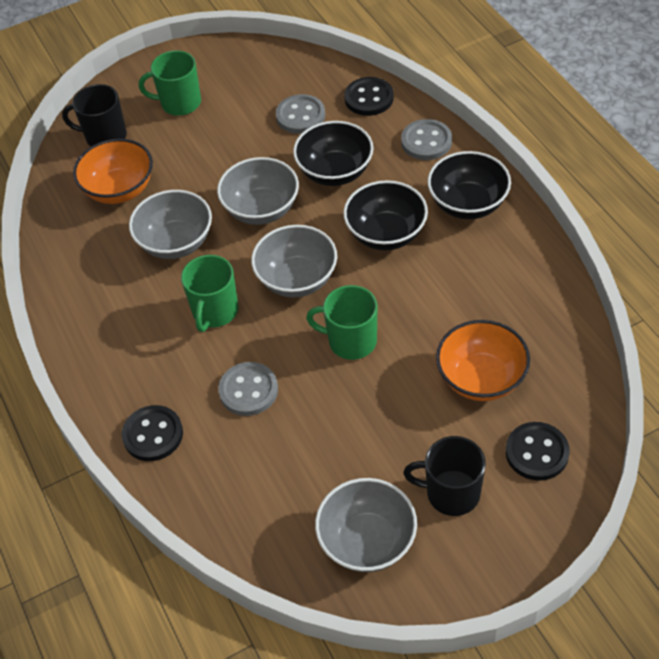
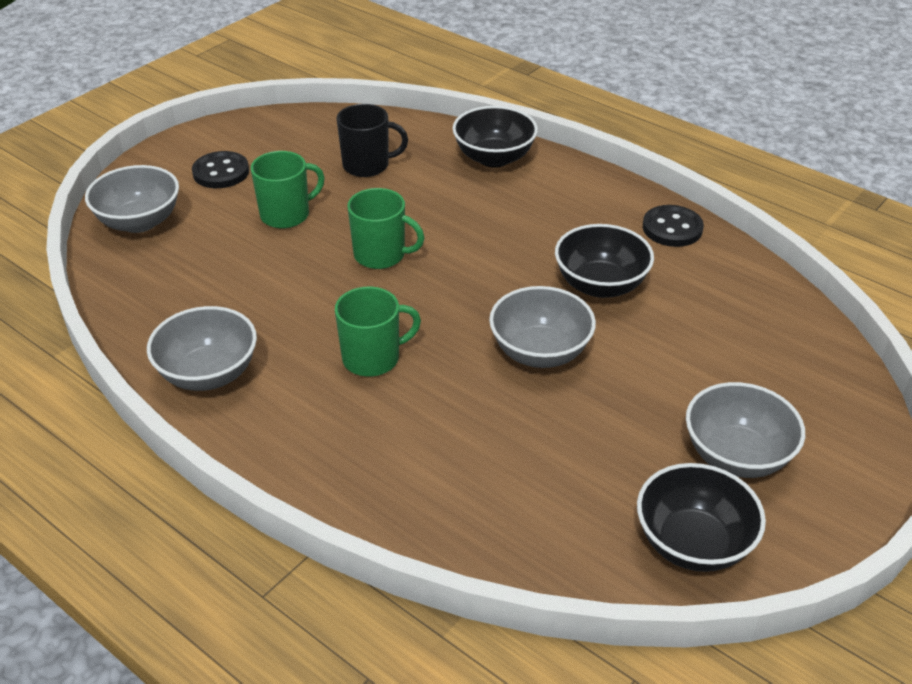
black button: 3 -> 2
black mug: 2 -> 1
grey button: 3 -> 0
orange bowl: 2 -> 0

